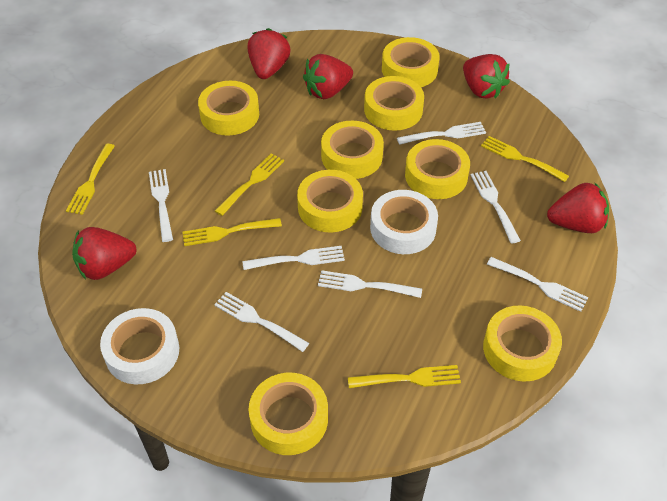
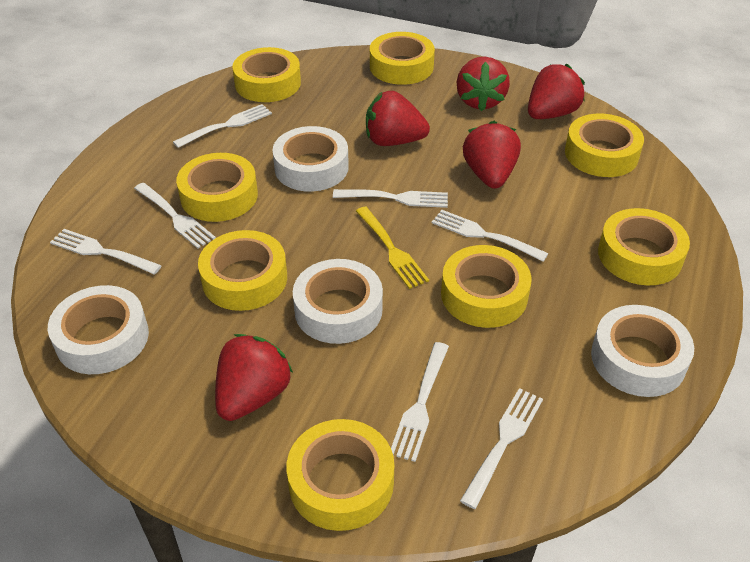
white tape: 2 -> 4
yellow fork: 5 -> 1

